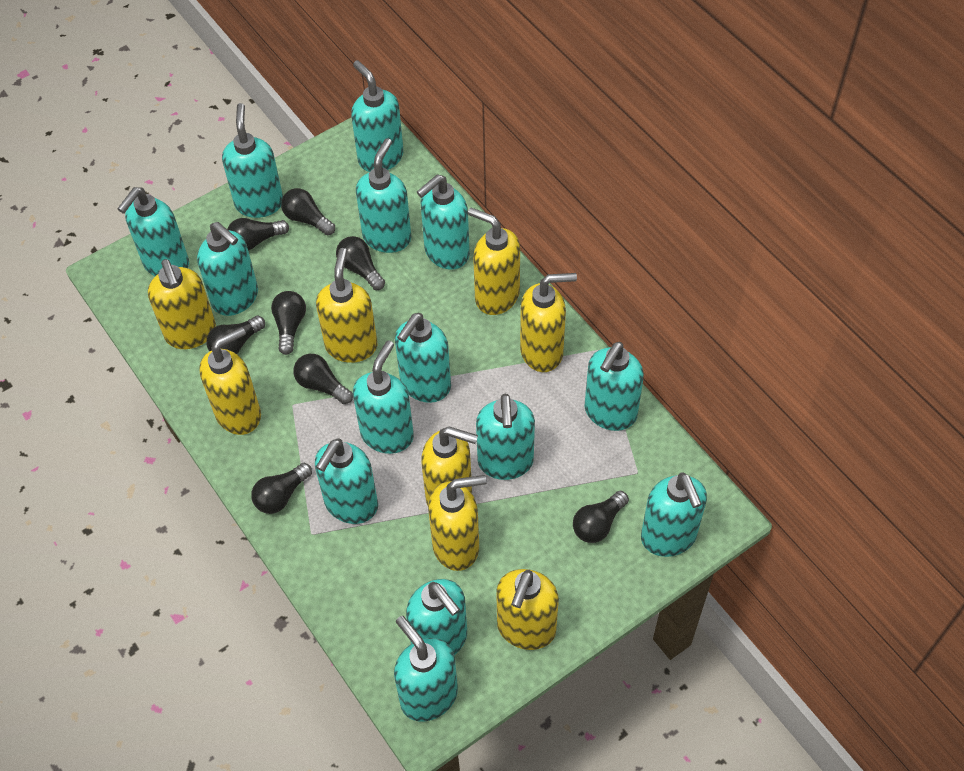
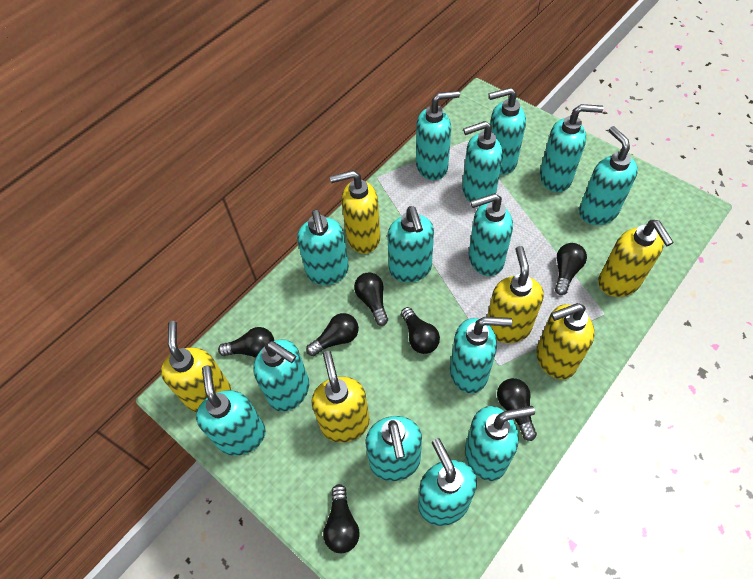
black light bulb: 8 -> 7
yellow soap dispenser: 8 -> 6

